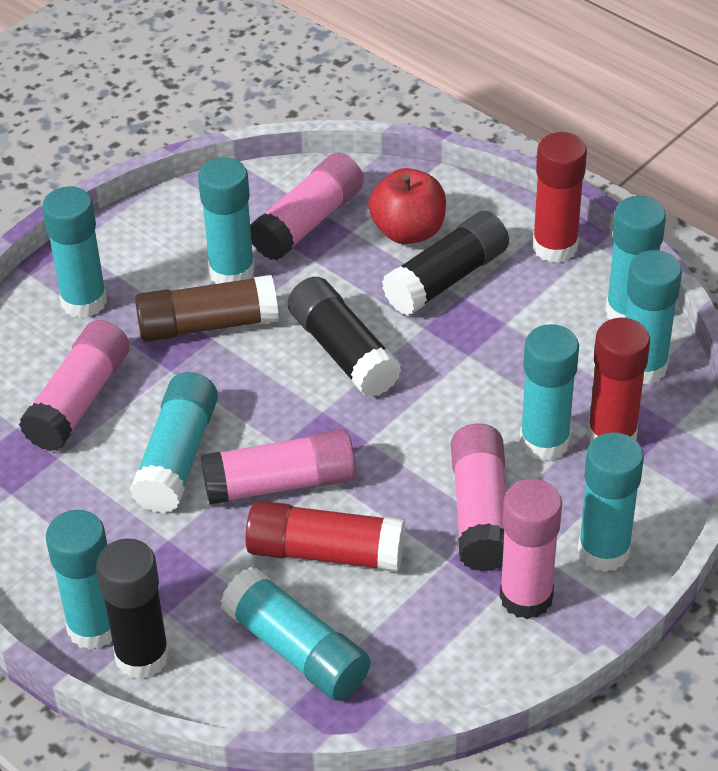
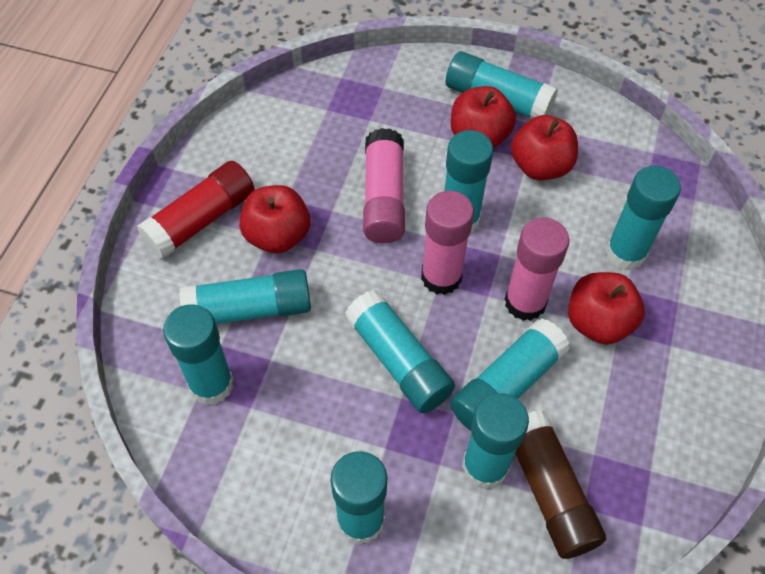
black glue stick: 3 -> 0
pink glue stick: 5 -> 3
red apple: 1 -> 4
red glue stick: 3 -> 1

